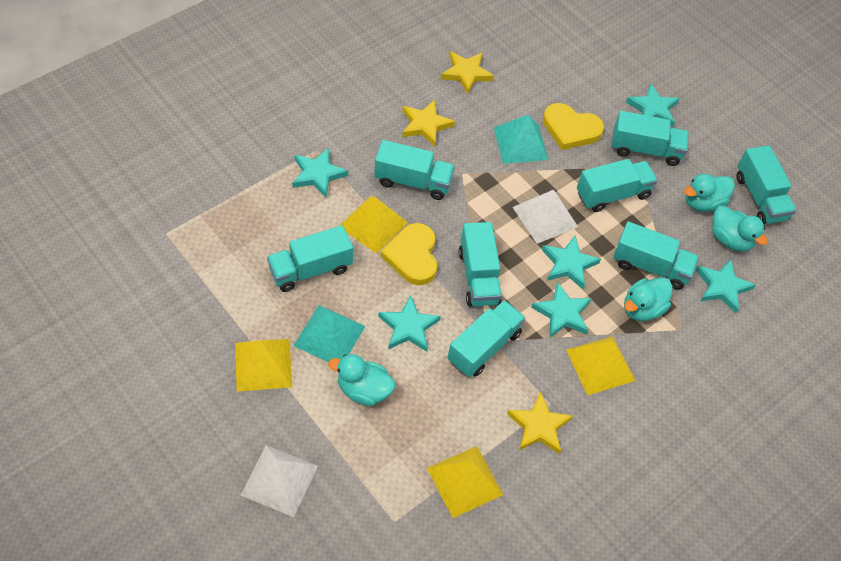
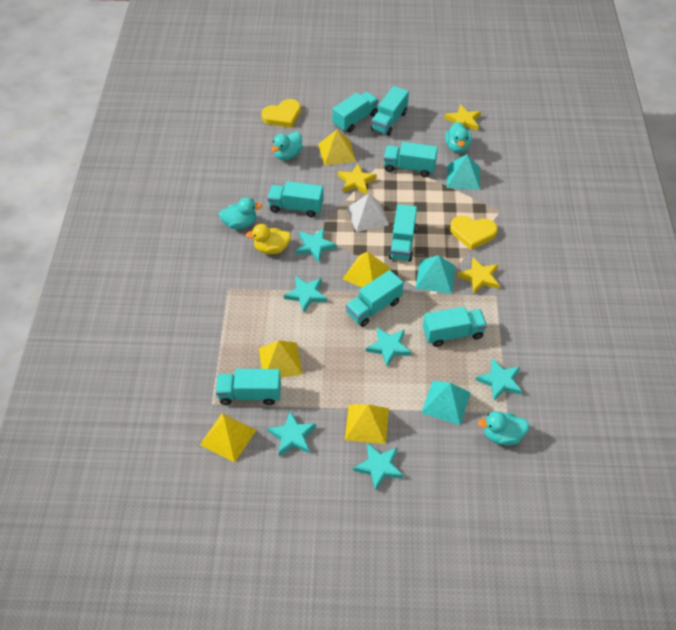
turquoise pyramid: 2 -> 3
white pyramid: 2 -> 1
yellow duck: 0 -> 1
yellow pyramid: 4 -> 5

